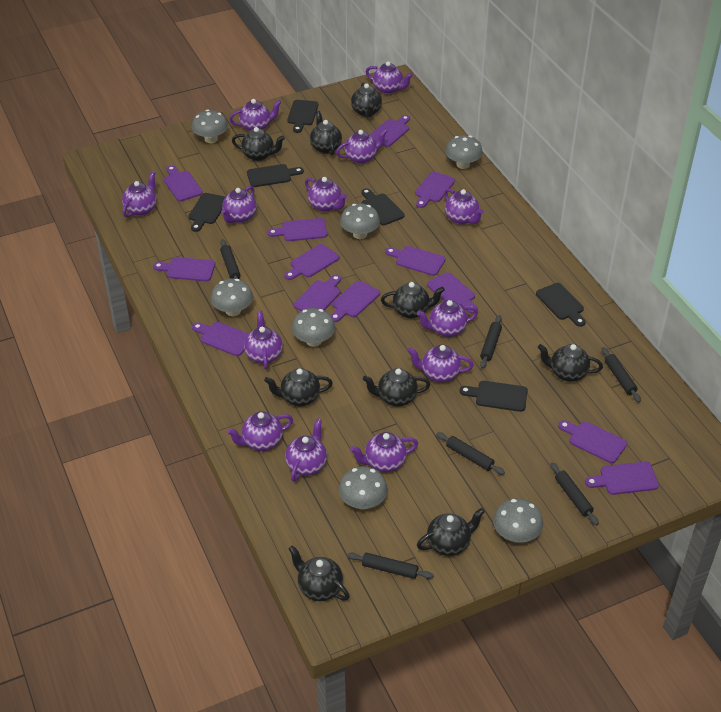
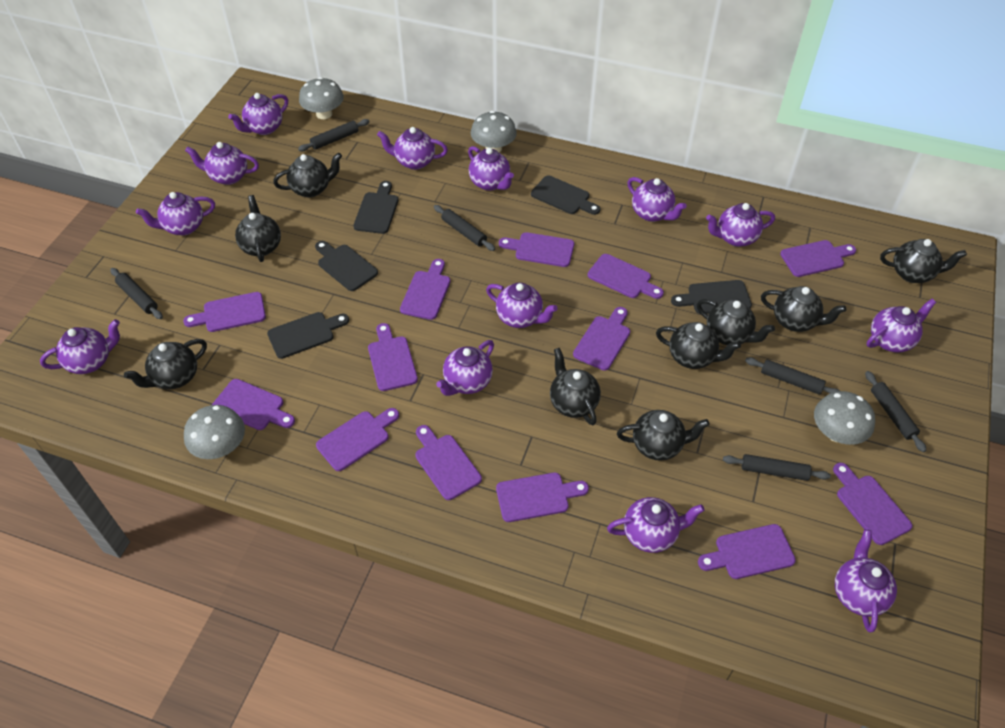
black cutting board: 6 -> 5
grey mushroom: 7 -> 4

